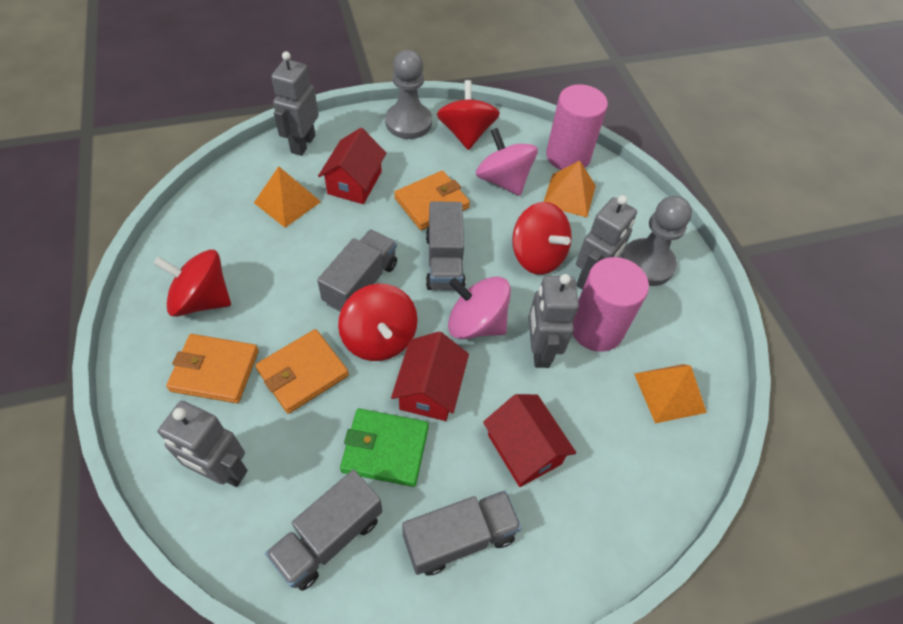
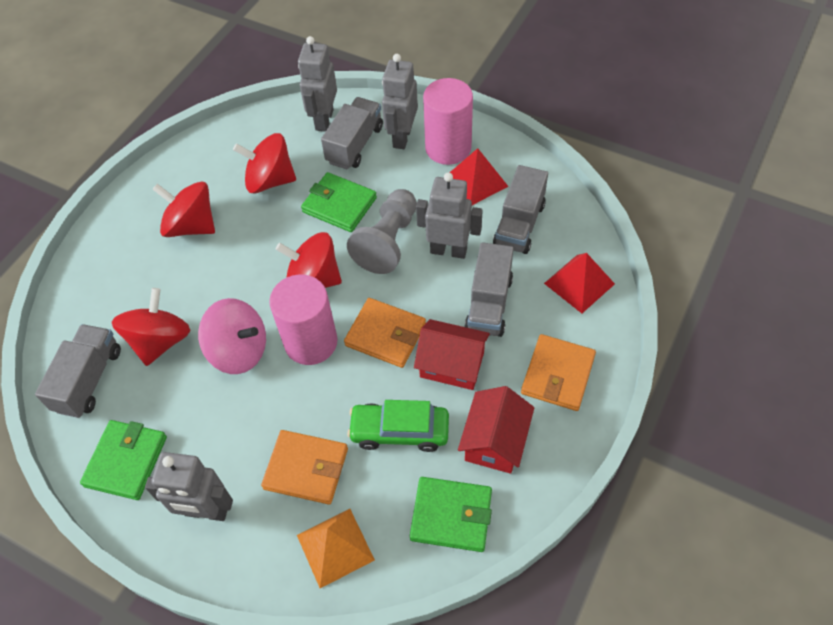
green car: 0 -> 1
green wallet: 1 -> 3
grey pawn: 2 -> 1
orange pyramid: 3 -> 1
pink spinning top: 2 -> 1
red house: 3 -> 2
red pyramid: 0 -> 2

